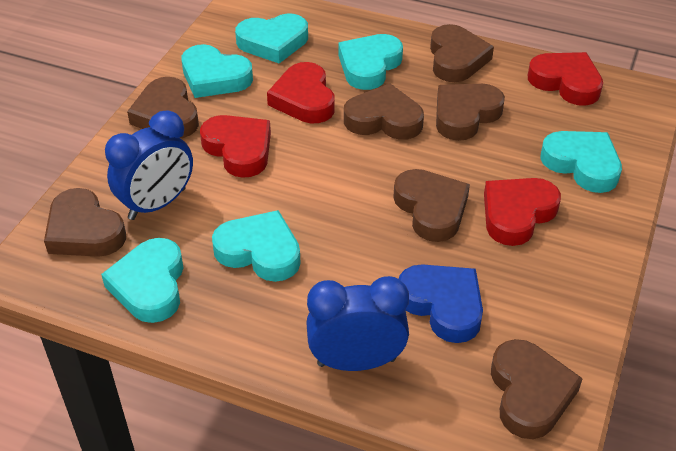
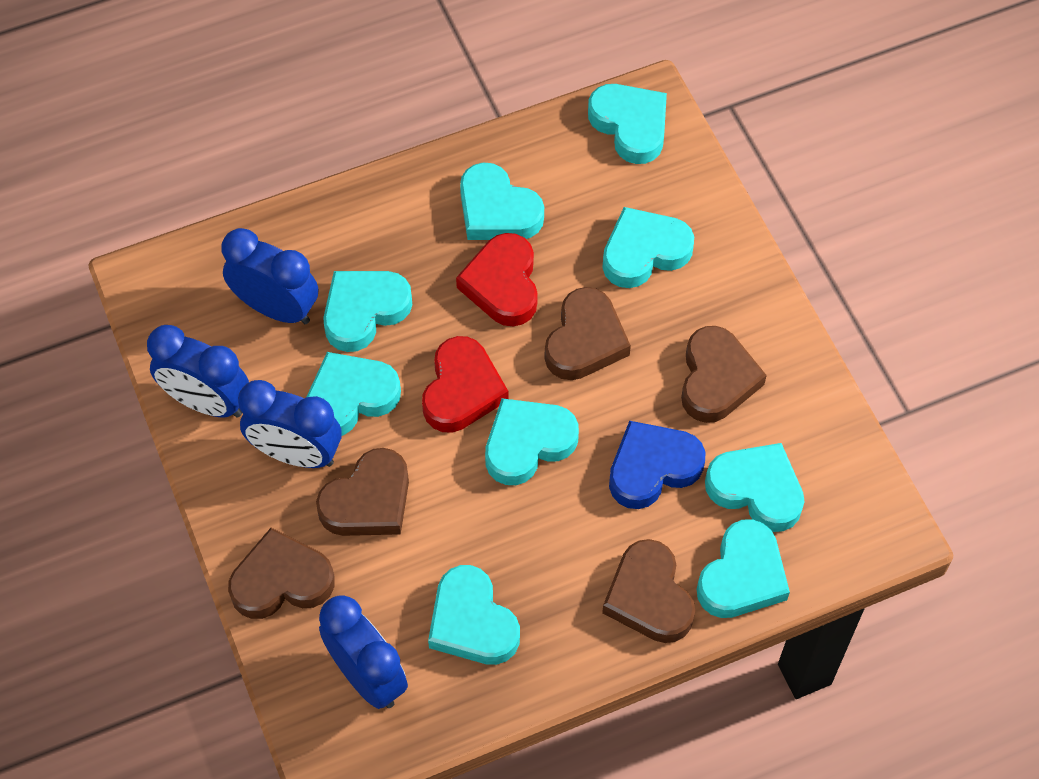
blue clock: 2 -> 4
brown heart: 7 -> 5
red heart: 4 -> 2
turquoise heart: 6 -> 9

